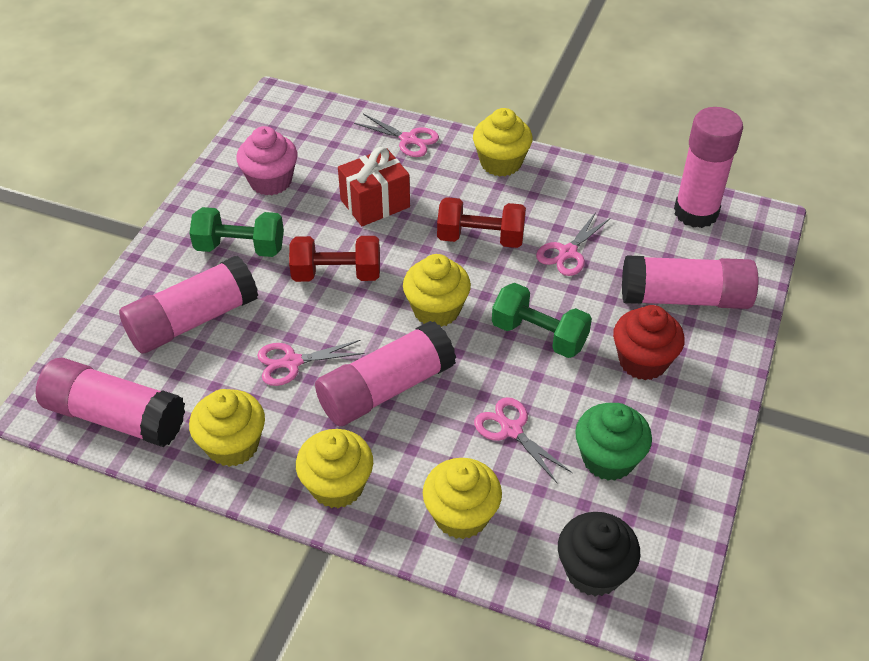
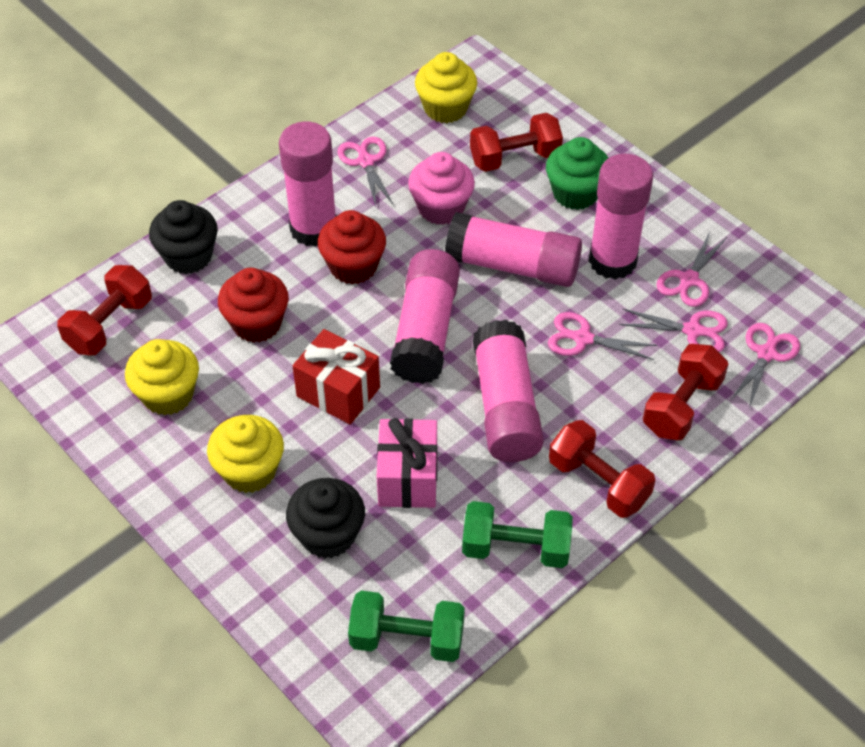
black cupcake: 1 -> 2
pink gift: 0 -> 1
pink scissors: 4 -> 5
red cupcake: 1 -> 2
red dumbbell: 2 -> 4
yellow cupcake: 5 -> 3

